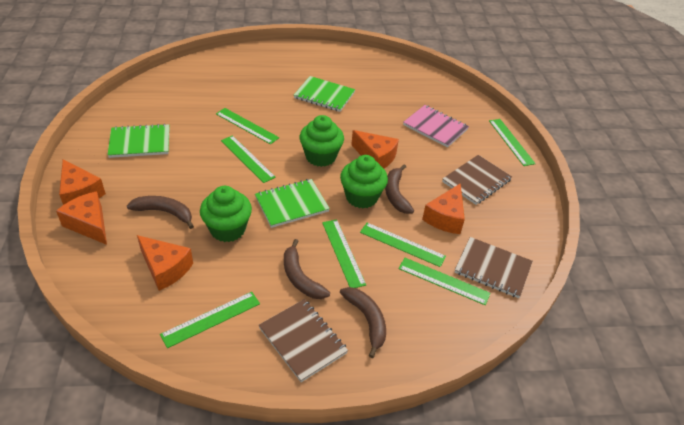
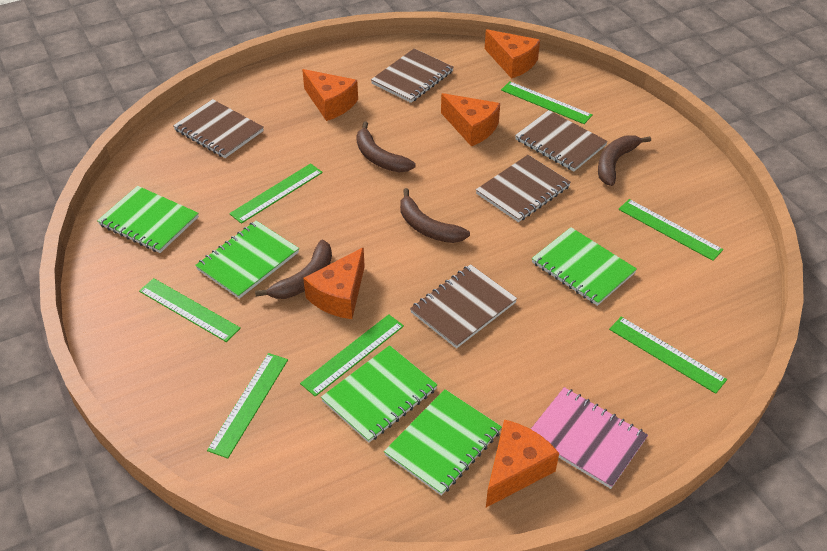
brown notebook: 3 -> 5
green cupcake: 3 -> 0
green notebook: 3 -> 5

